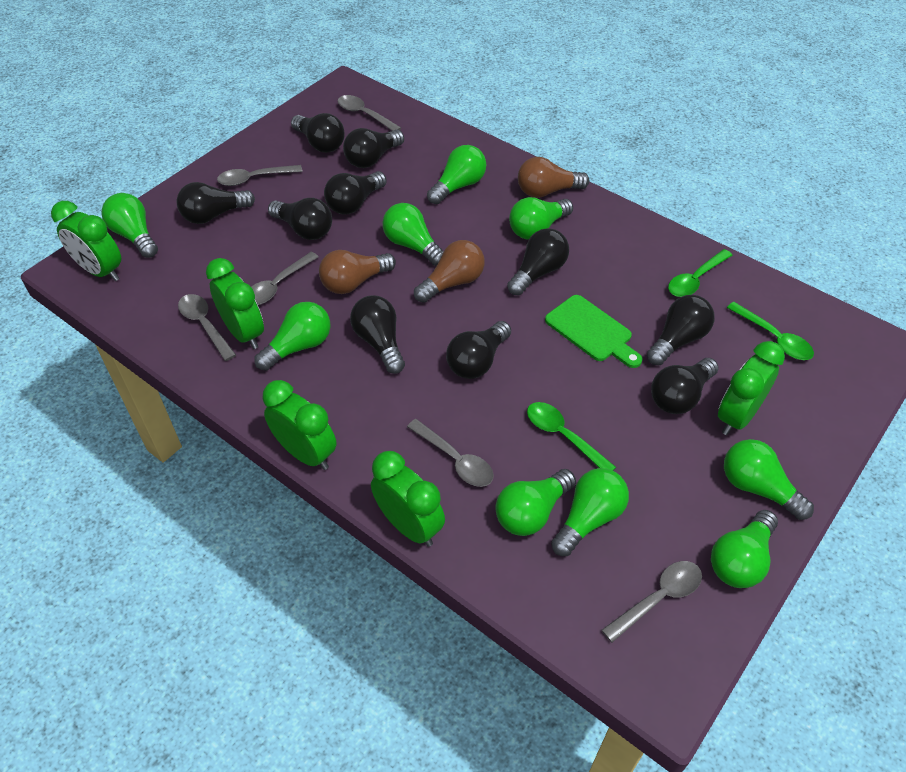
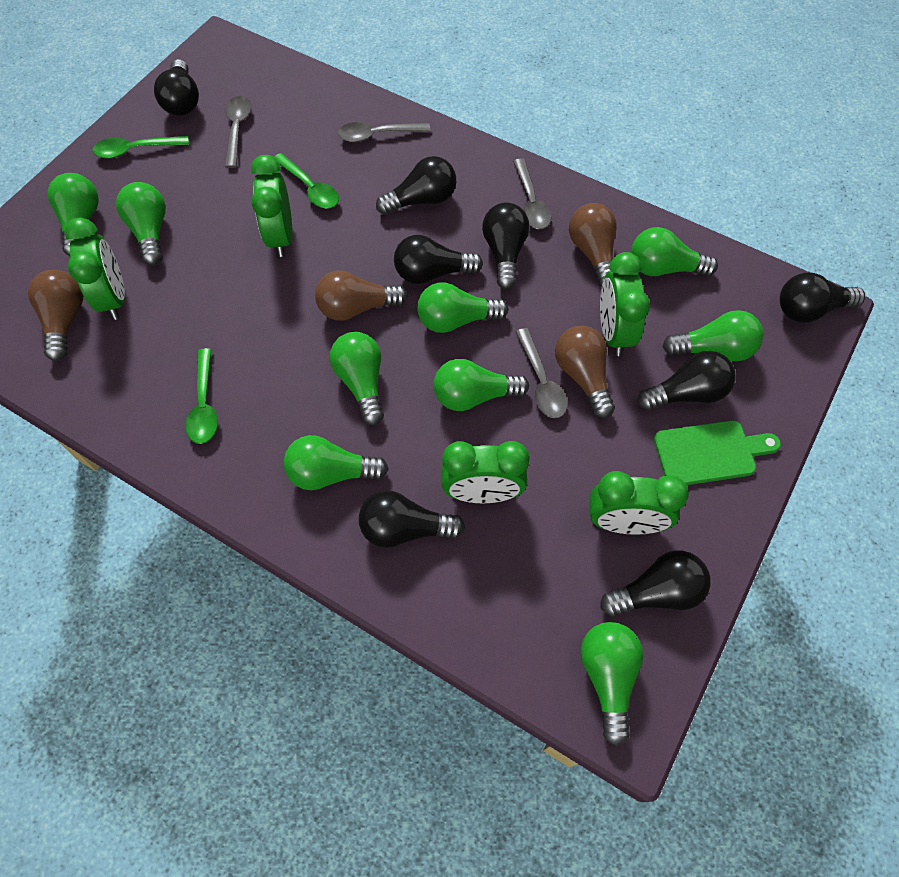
black light bulb: 10 -> 8
brown light bulb: 3 -> 4
grey spoon: 6 -> 4

